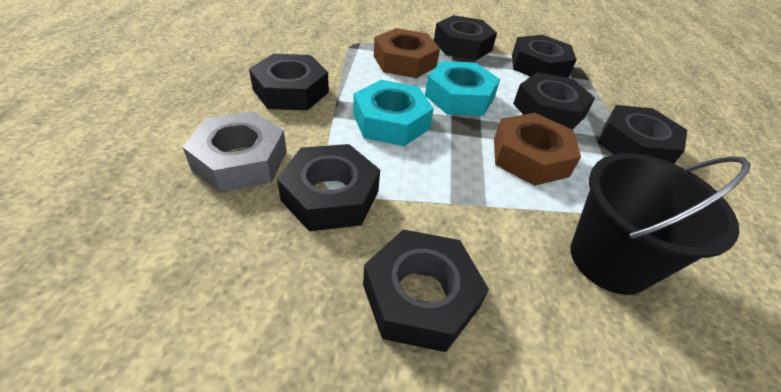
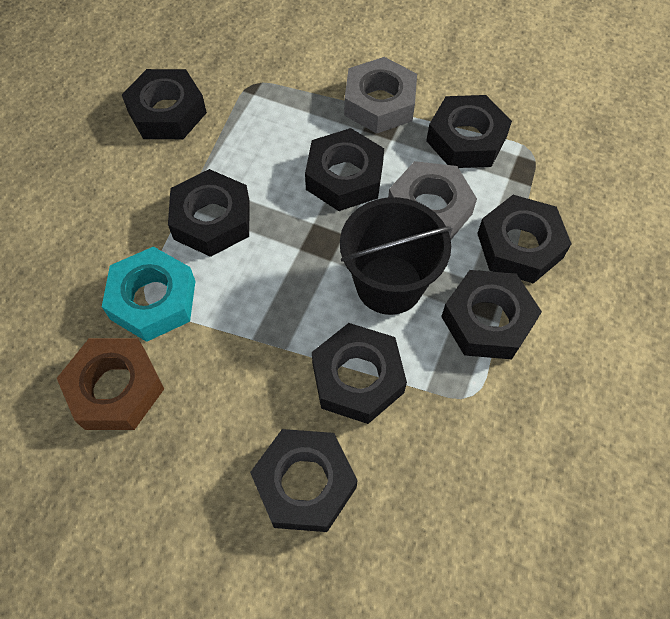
black nut: 7 -> 8
brown nut: 2 -> 1
grey nut: 1 -> 2
turquoise nut: 2 -> 1

